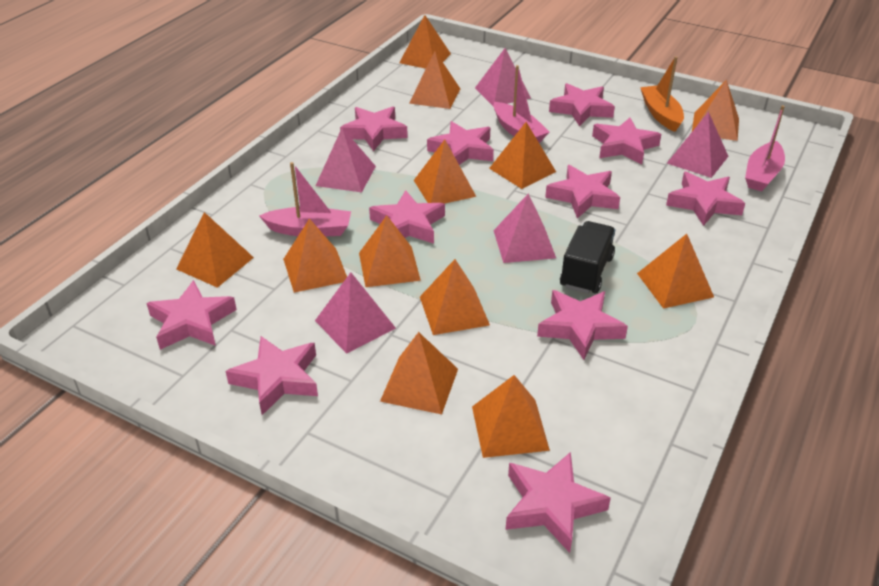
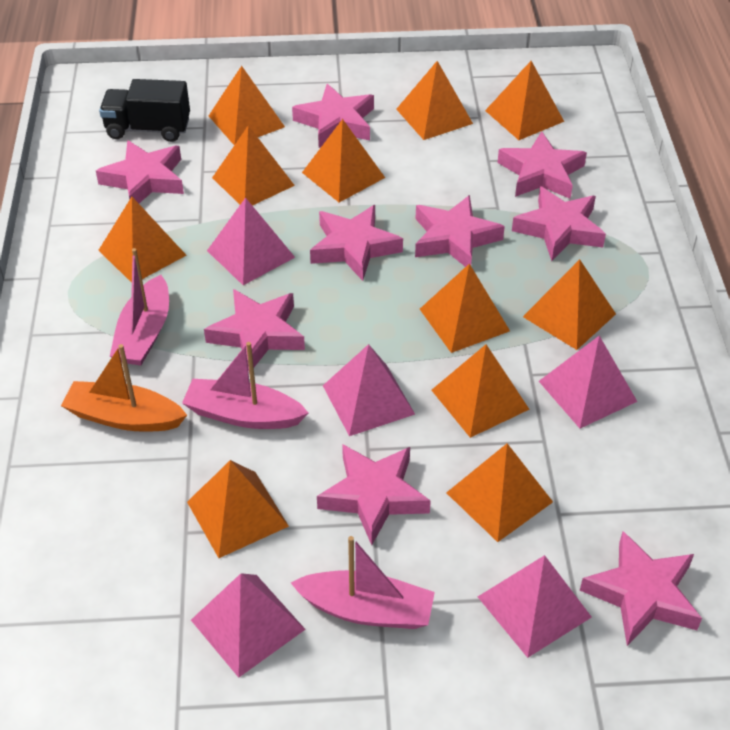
orange pyramid: 12 -> 11
pink star: 11 -> 9

